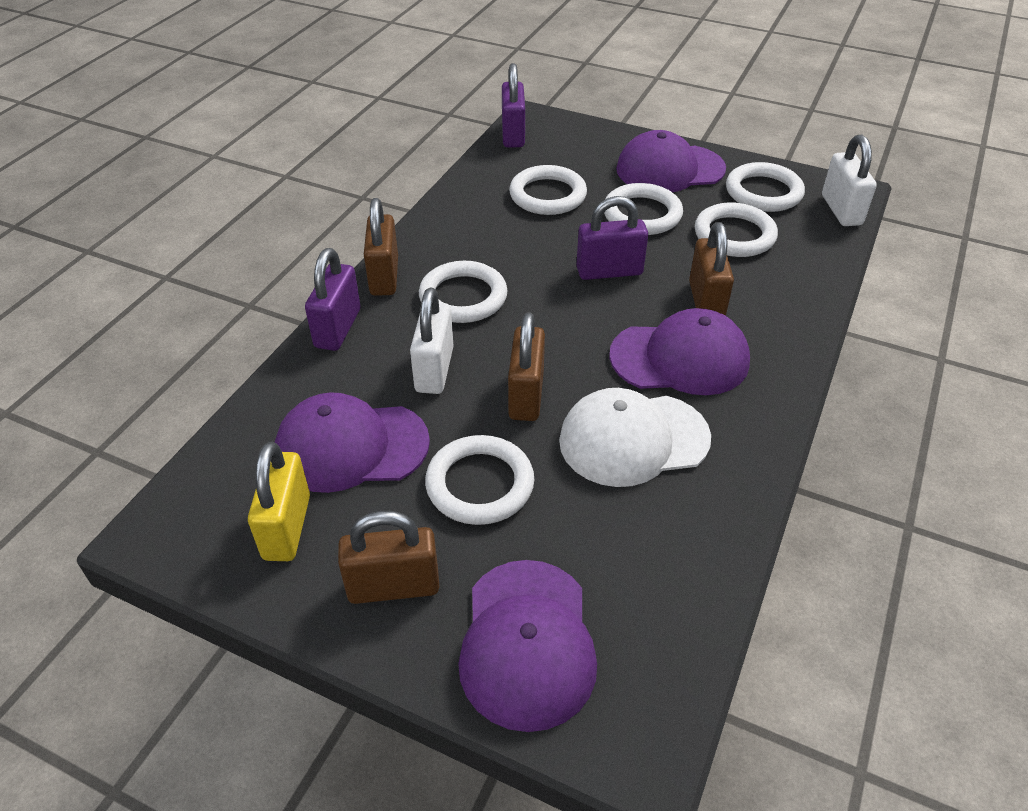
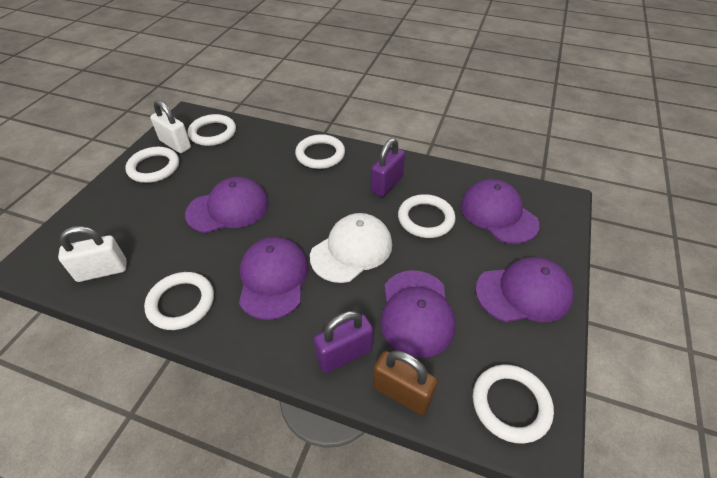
brown padlock: 4 -> 1
purple cap: 4 -> 5
purple padlock: 3 -> 2
yellow padlock: 1 -> 0

